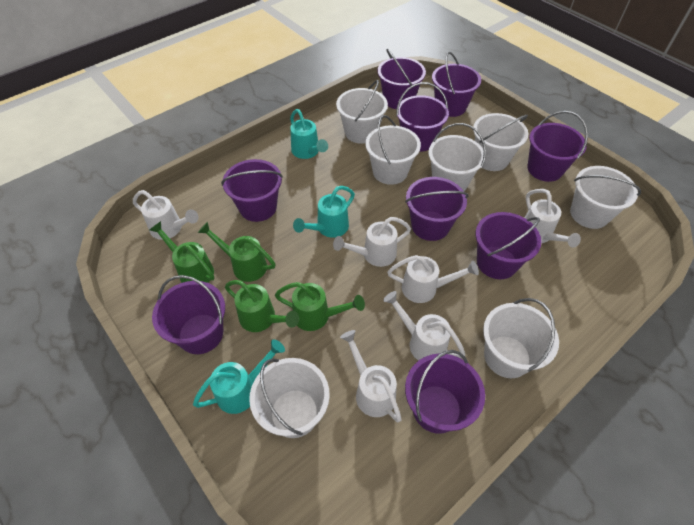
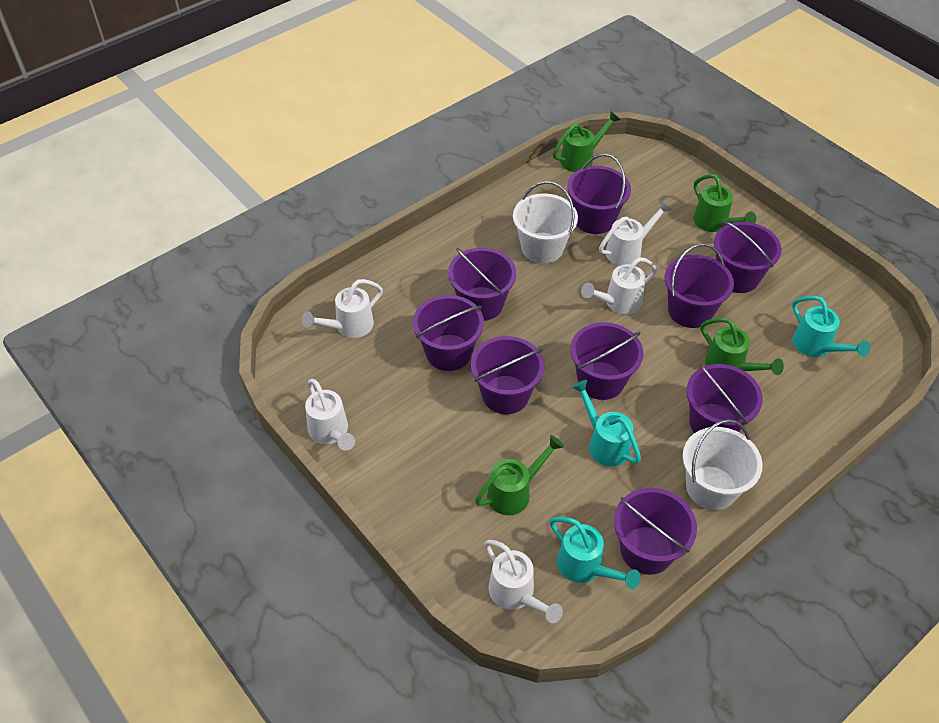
white bucket: 7 -> 2
white watering can: 6 -> 5

